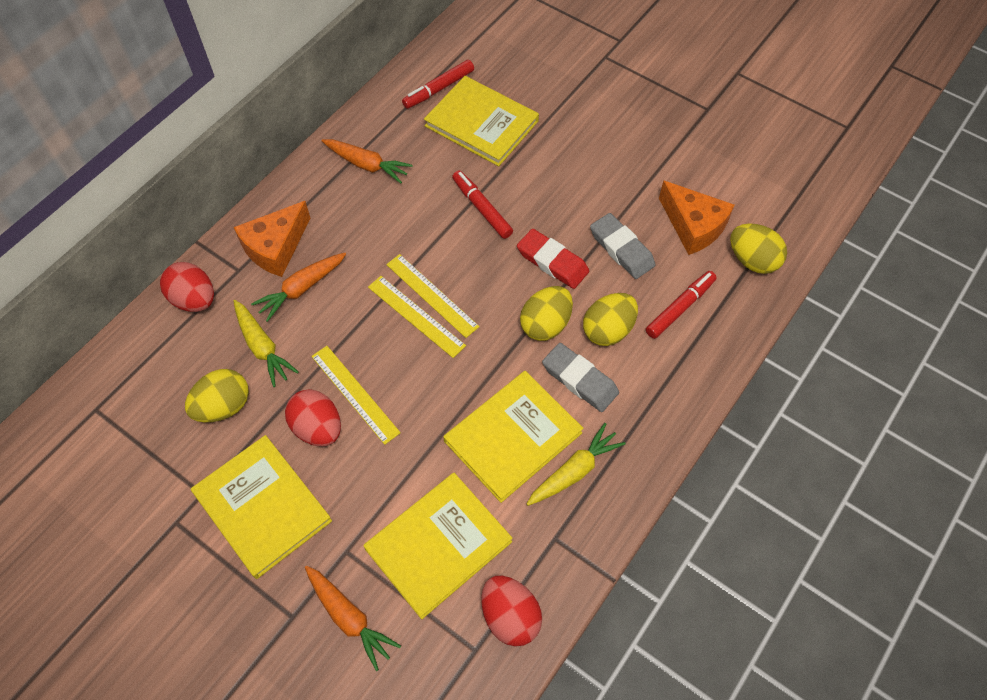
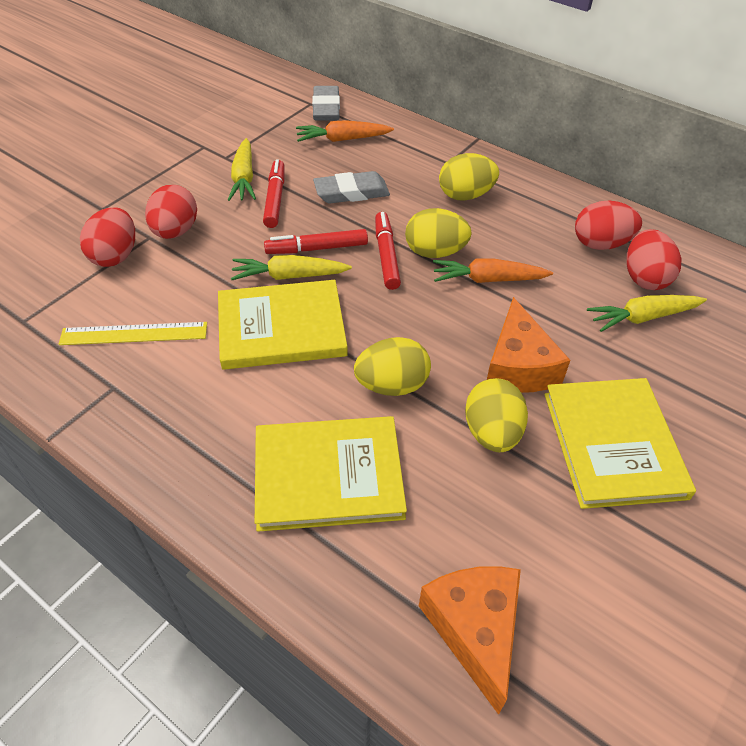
orange carrot: 3 -> 2
red egg: 3 -> 4
red eraser: 1 -> 0
yellow book: 4 -> 3
yellow carrot: 2 -> 3
yellow ruler: 3 -> 1

